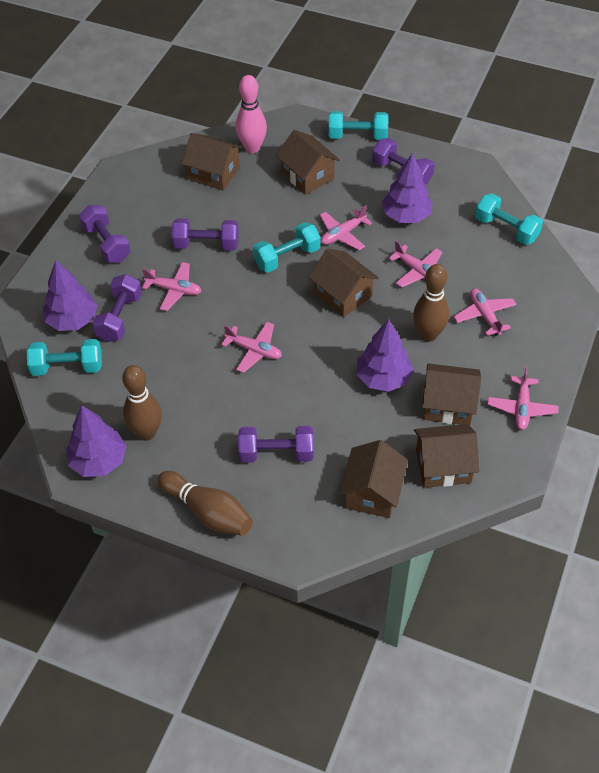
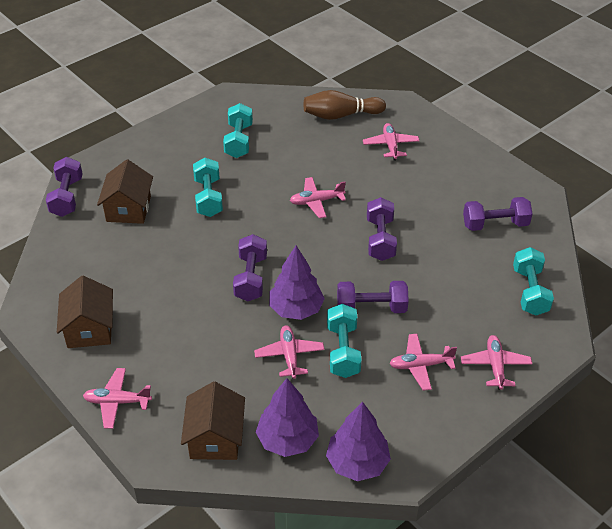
brown bowling pin: 3 -> 1
brown house: 6 -> 3
pink bowling pin: 1 -> 0
purple tree: 4 -> 3

